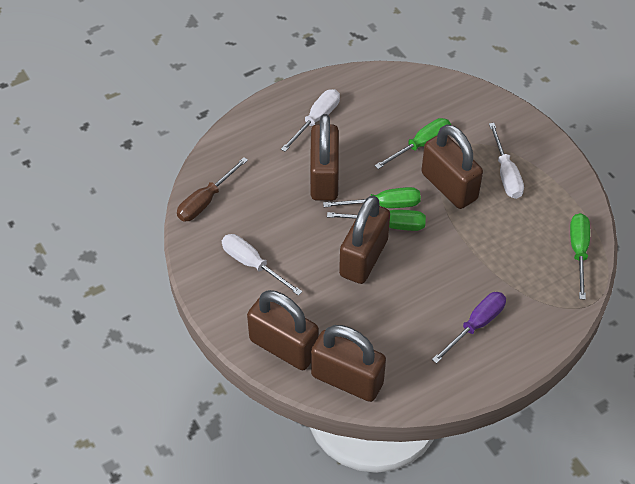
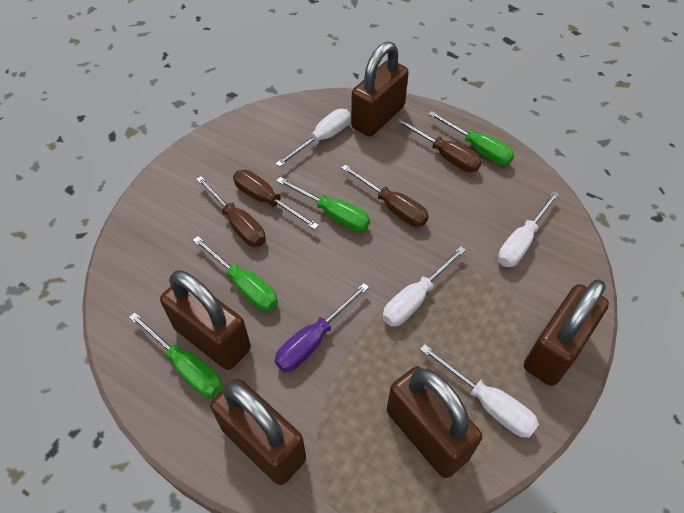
brown screwdriver: 1 -> 4
white screwdriver: 3 -> 4

